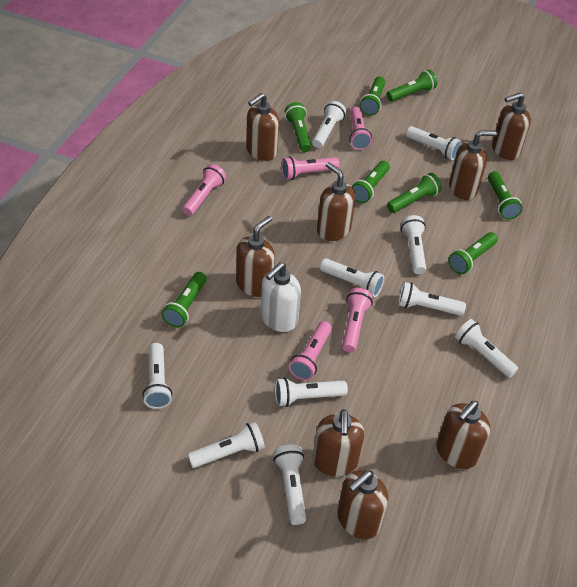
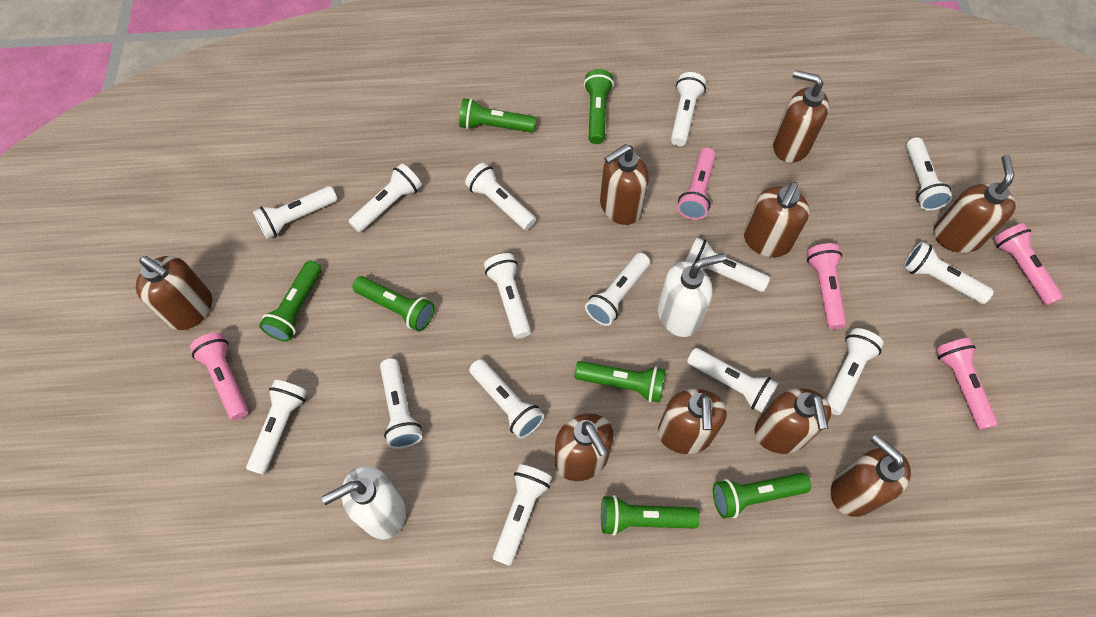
brown soap dispenser: 8 -> 9
green flashlight: 8 -> 7
white flashlight: 10 -> 15
white soap dispenser: 1 -> 2

